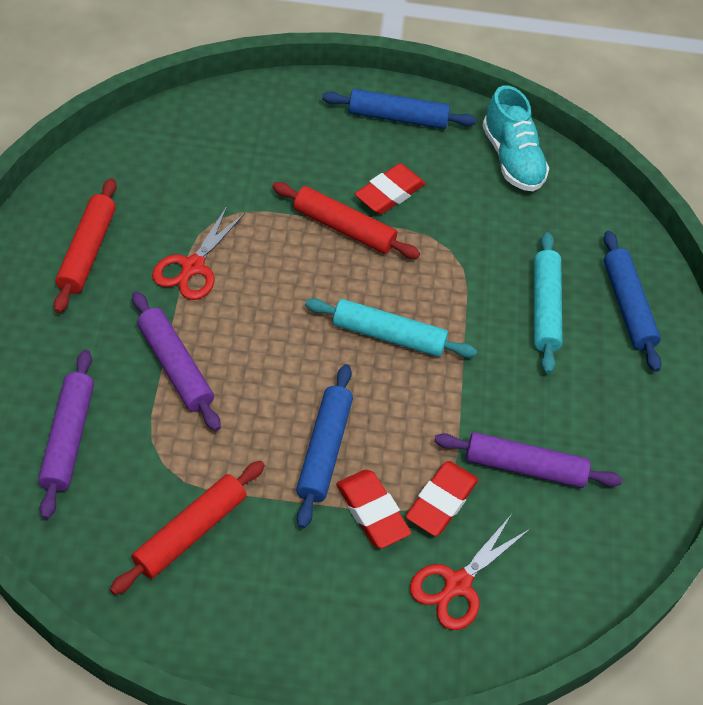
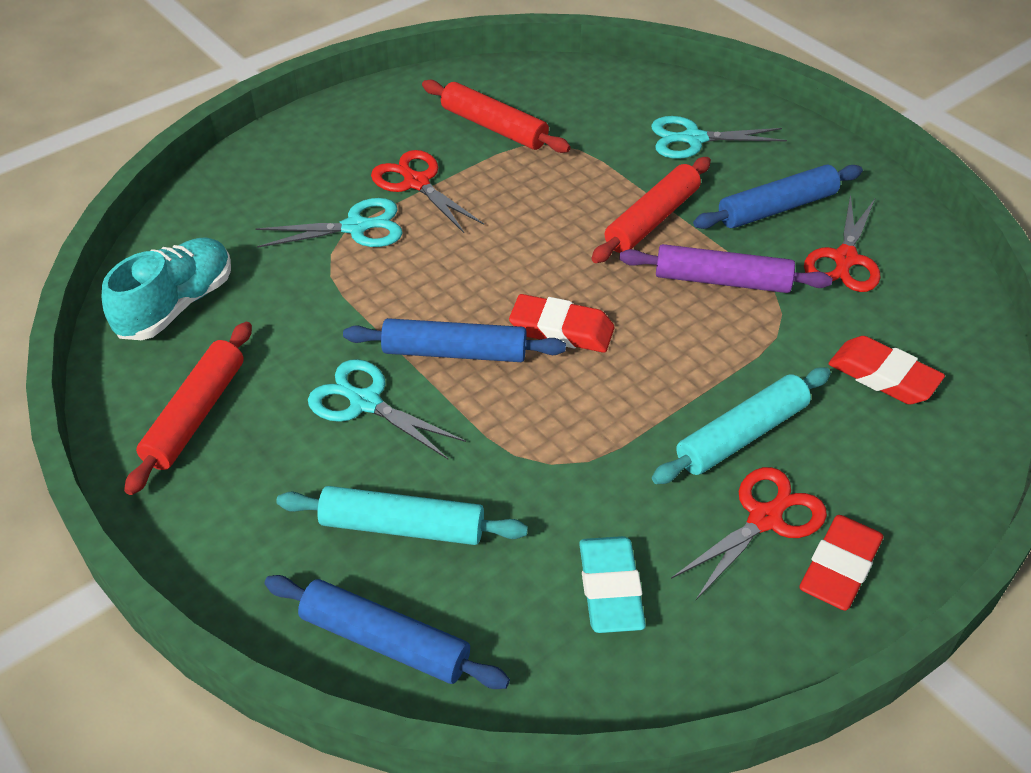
purple rolling pin: 3 -> 1
red scissors: 2 -> 3
turquoise eraser: 0 -> 1
turquoise scissors: 0 -> 3

